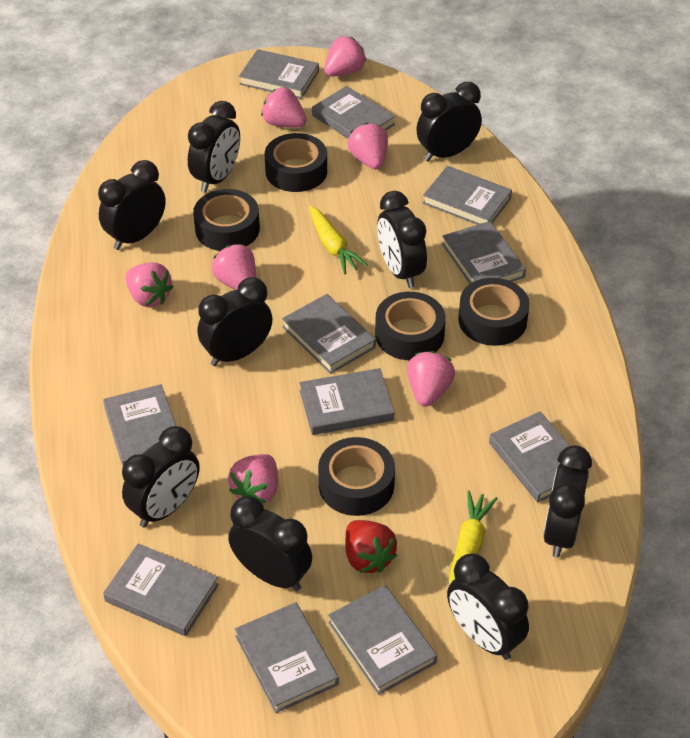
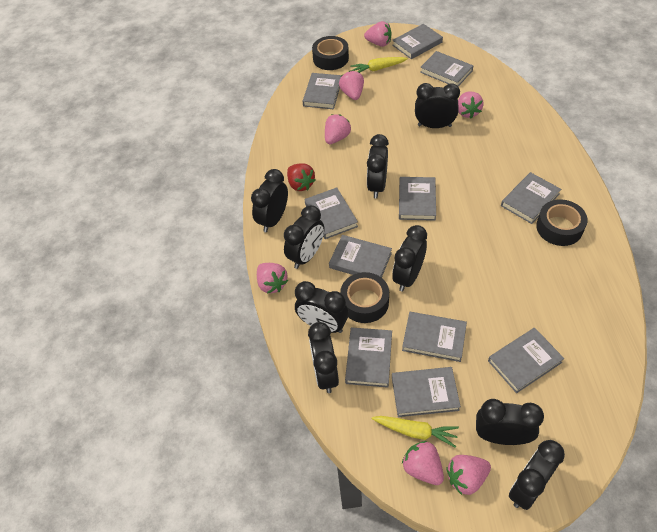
black tape: 5 -> 3

